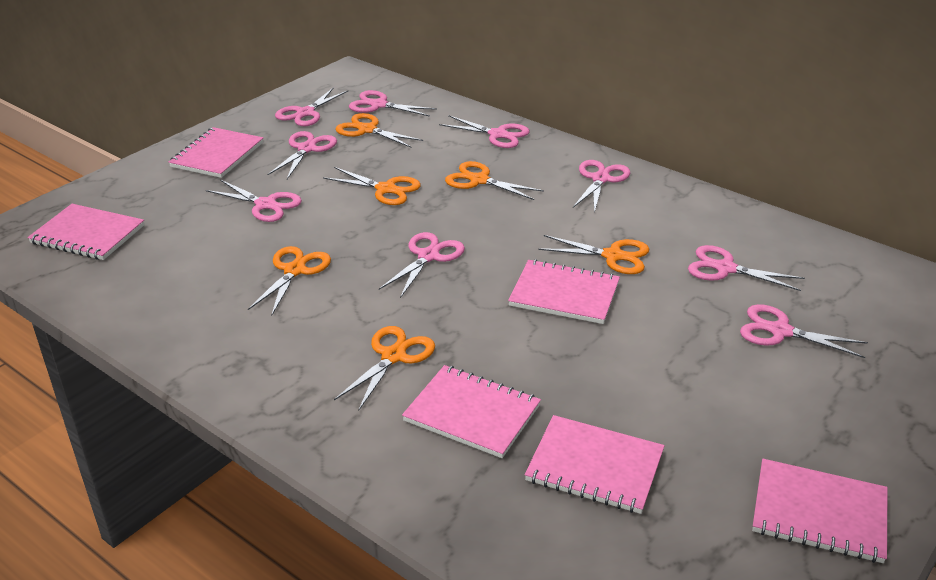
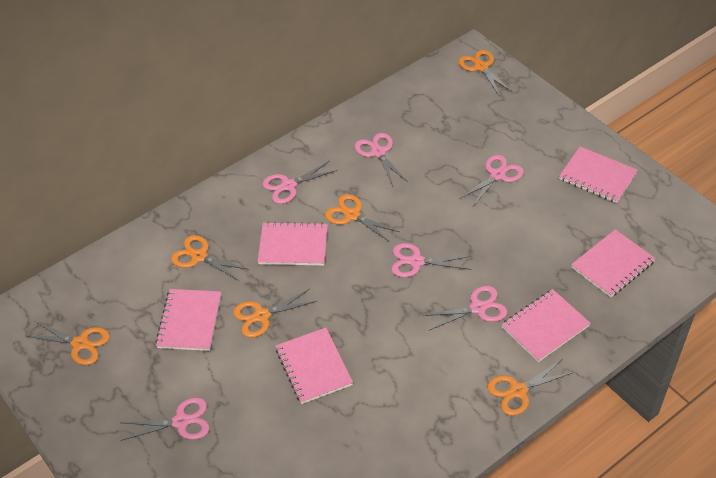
pink scissors: 9 -> 6

